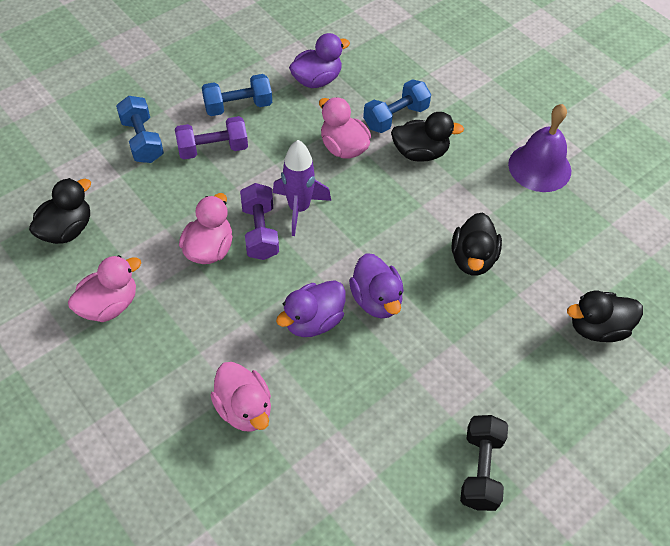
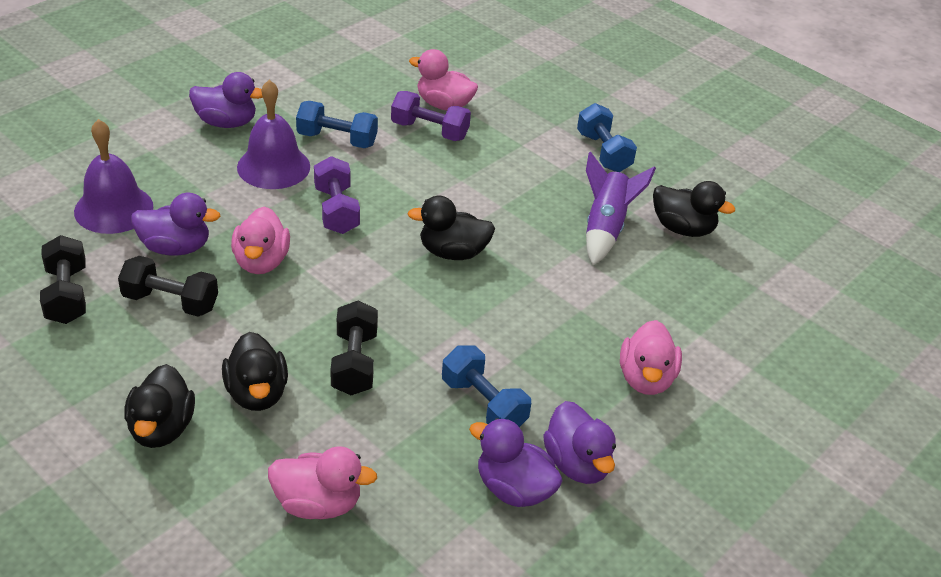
black dumbbell: 1 -> 3
purple bell: 1 -> 2
purple duck: 3 -> 4

